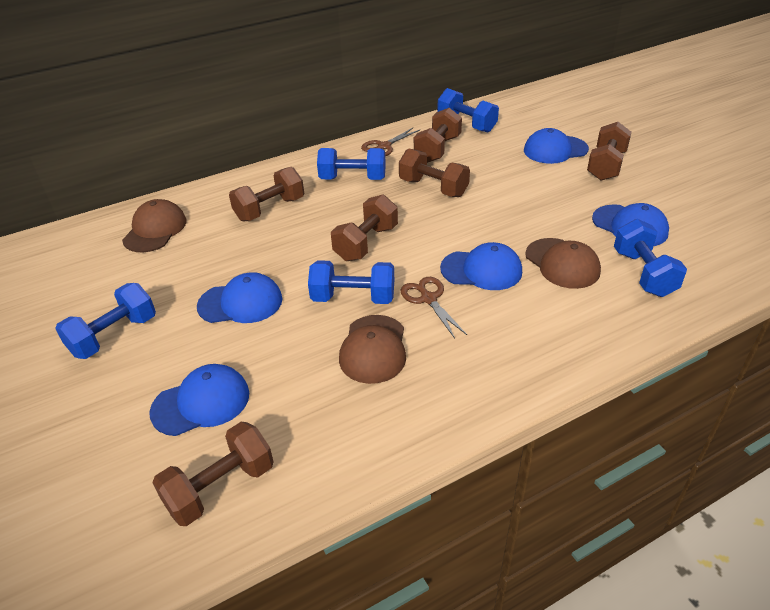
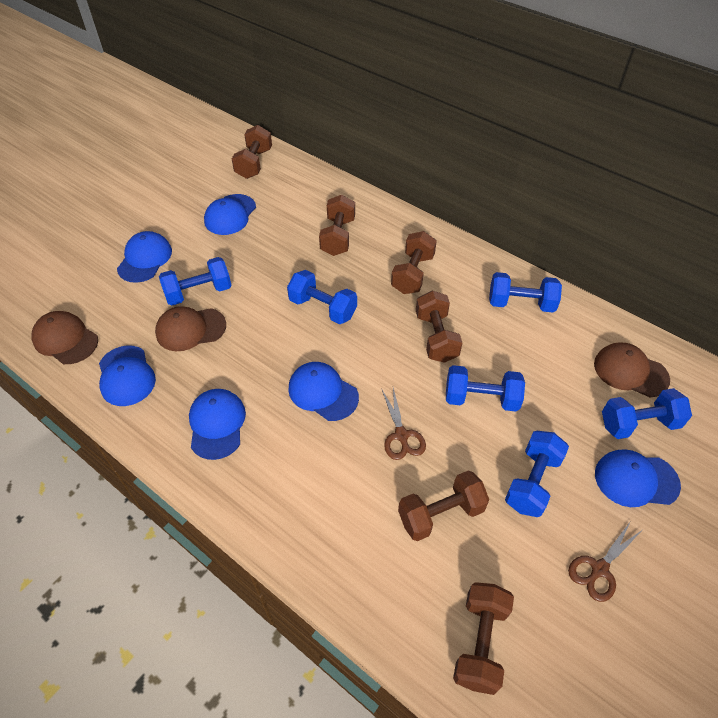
blue cap: 5 -> 6
blue dumbbell: 5 -> 6

